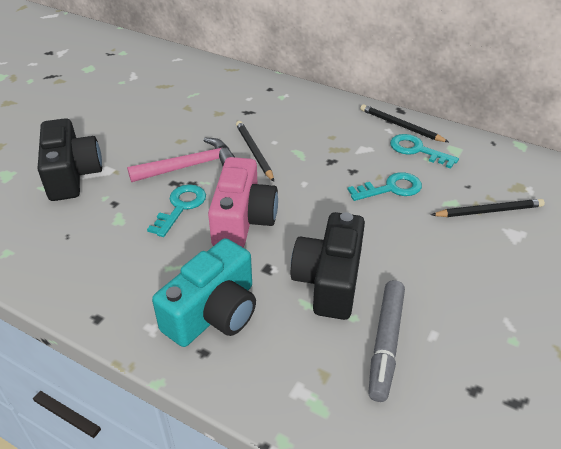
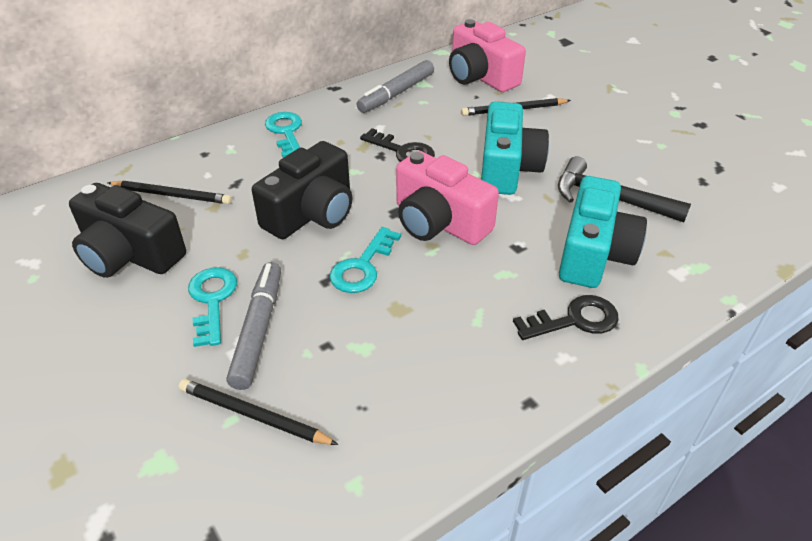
black hammer: 0 -> 1
black key: 0 -> 2
grey marker: 1 -> 2
pink camera: 1 -> 2
pink hammer: 1 -> 0
turquoise camera: 1 -> 2

